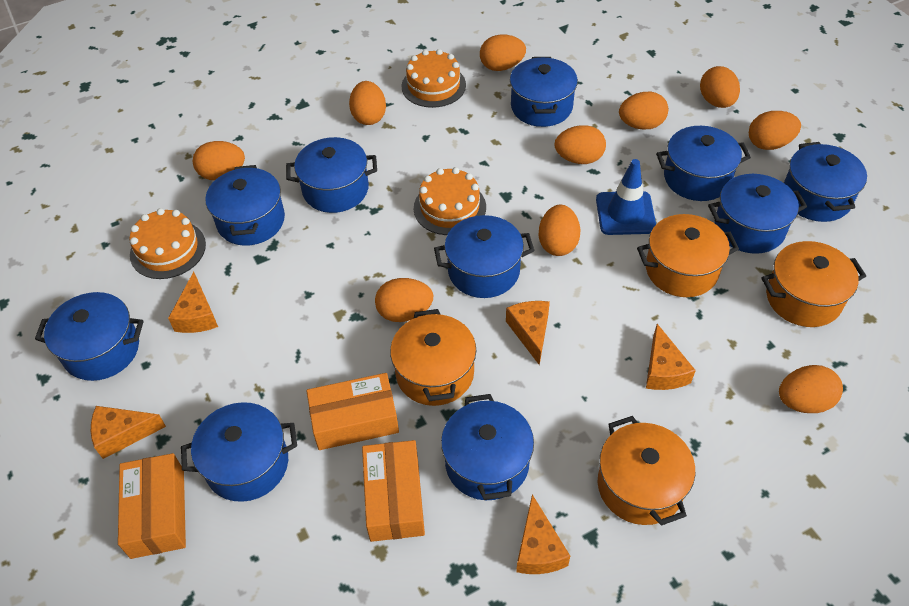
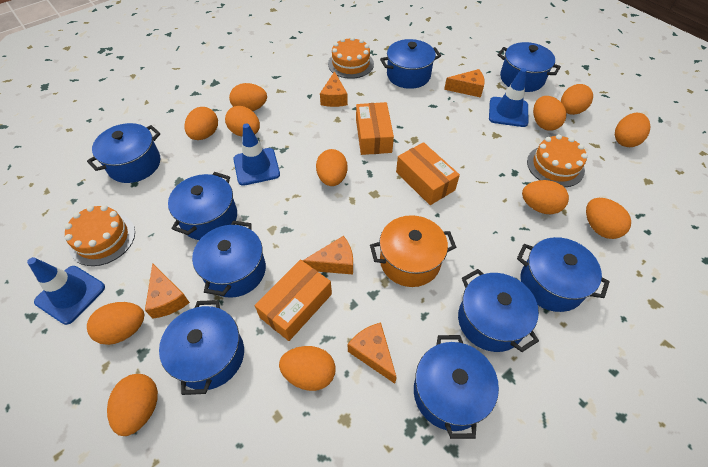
blue pot: 10 -> 9
blue traffic cone: 1 -> 3
orange egg: 10 -> 12
orange pot: 4 -> 1

